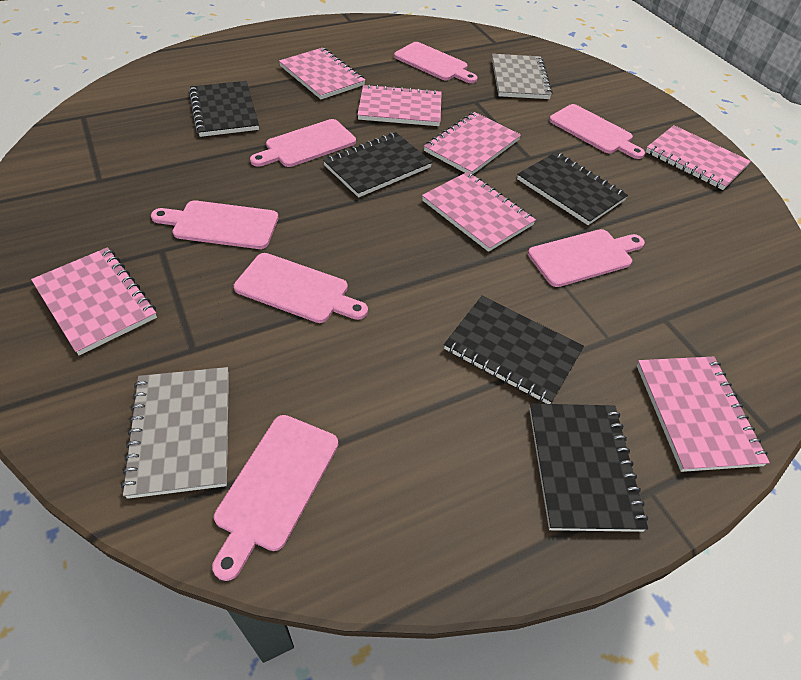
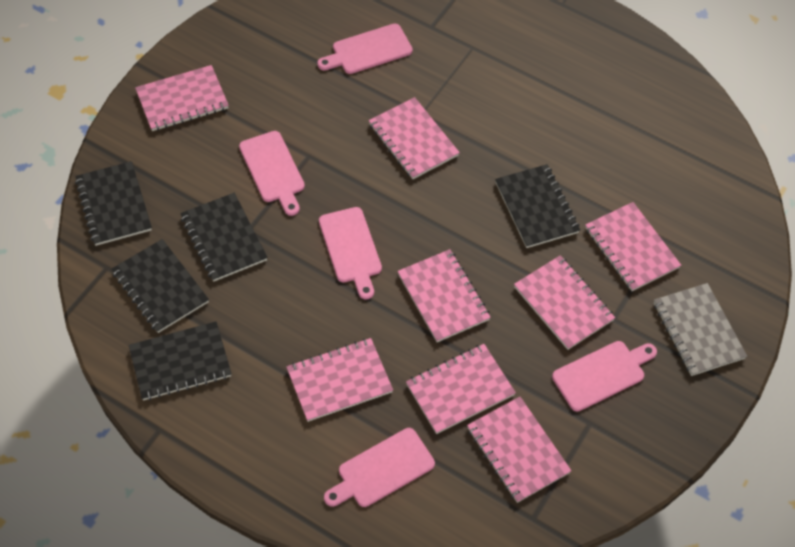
grey notebook: 2 -> 1
pink cutting board: 7 -> 5
pink notebook: 7 -> 8

